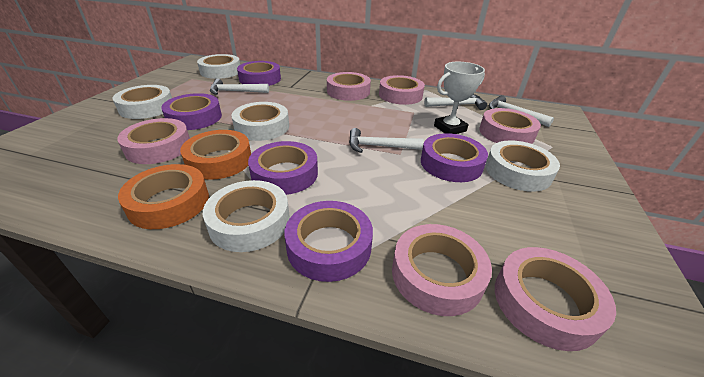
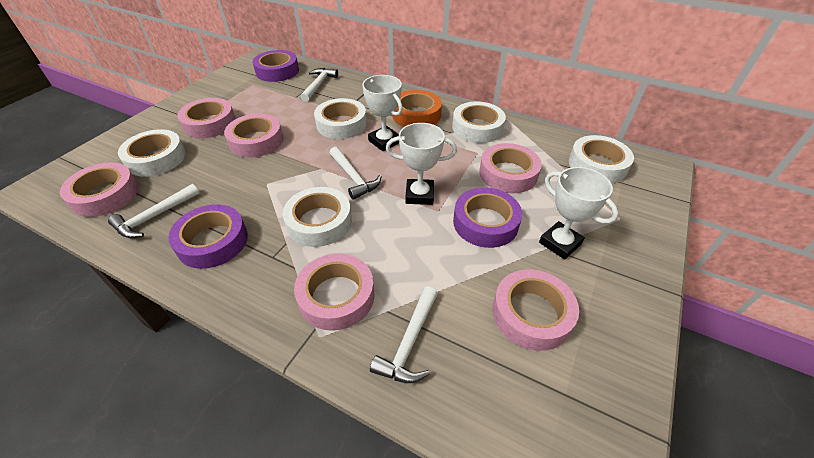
orange tape: 2 -> 1
purple tape: 5 -> 3
white trophy: 1 -> 3

